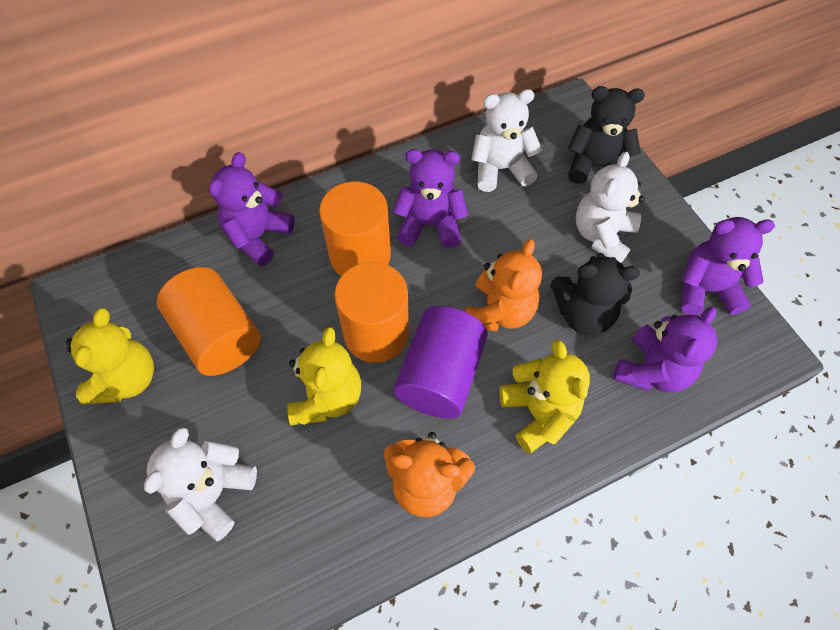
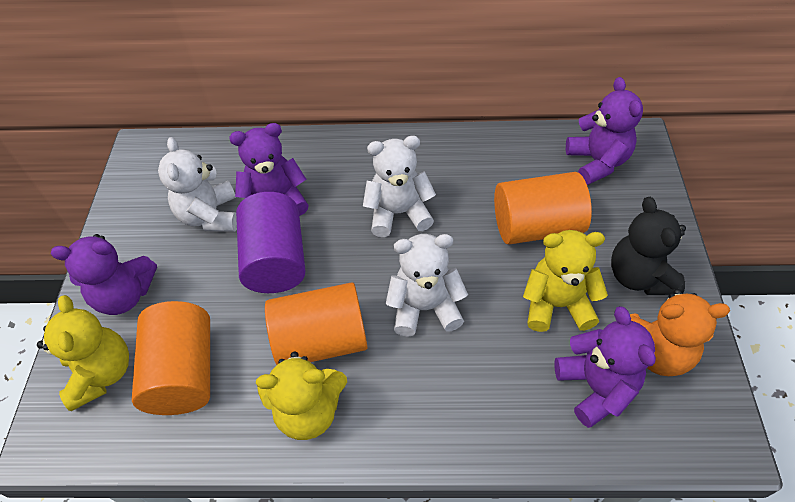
black teddy bear: 2 -> 1
orange teddy bear: 2 -> 1

